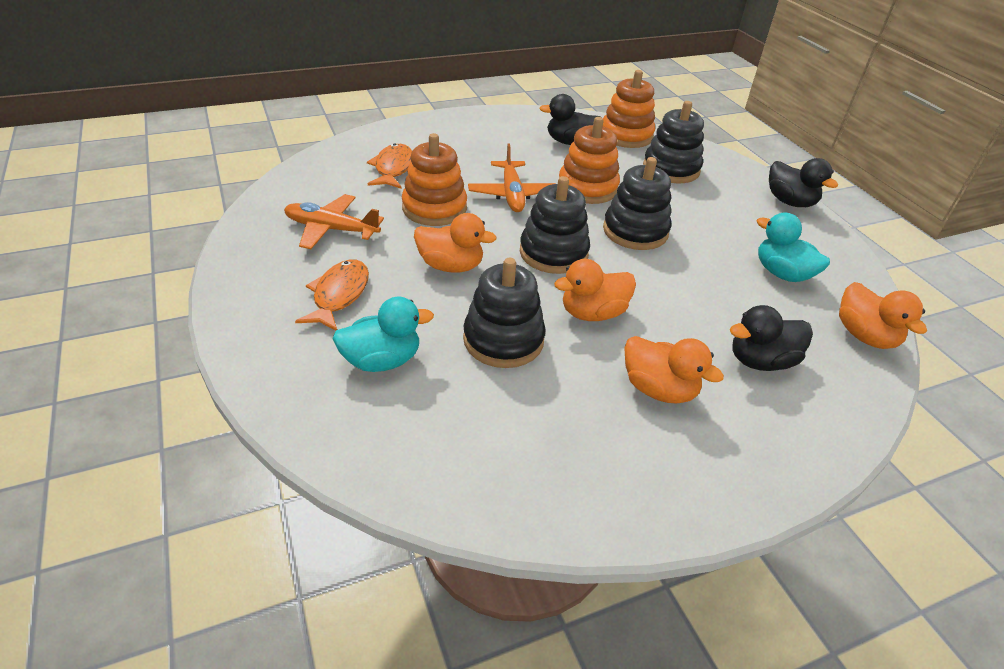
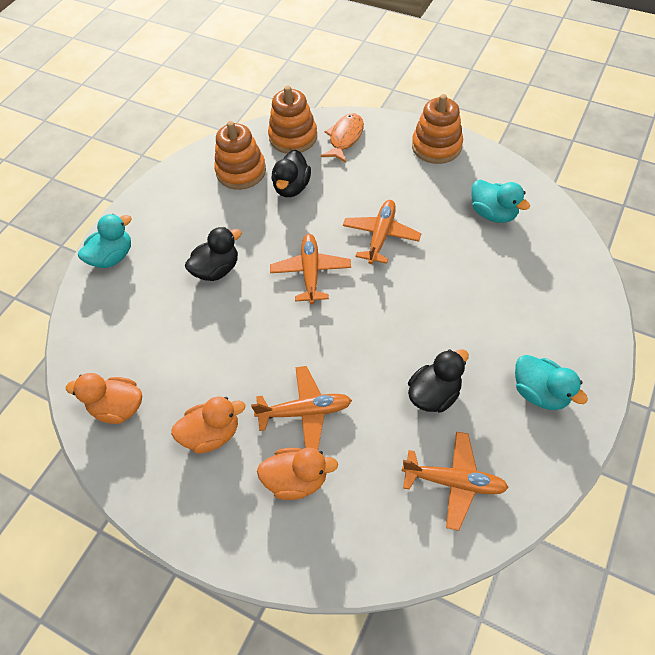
black stacking toy: 4 -> 0
orange duck: 4 -> 3
orange fish: 2 -> 1
orange plane: 2 -> 4
turquoise duck: 2 -> 3

